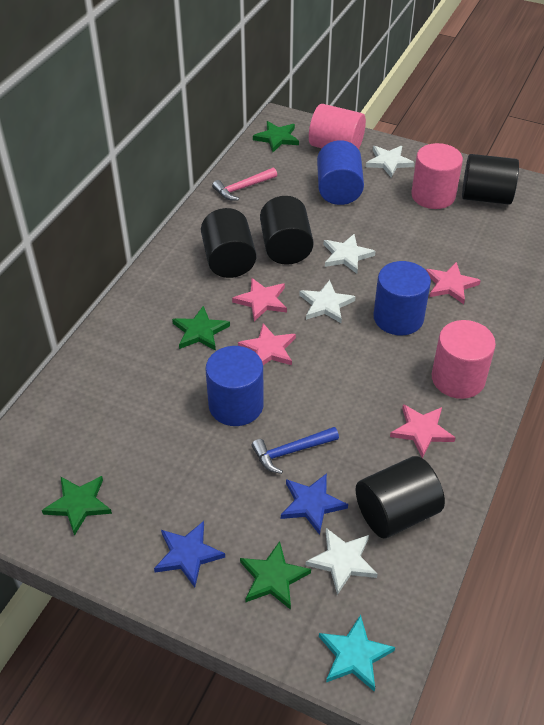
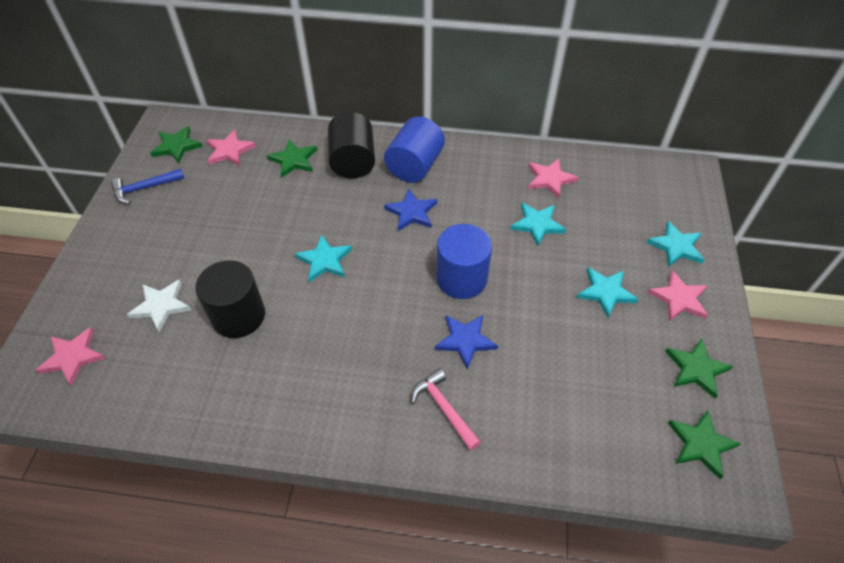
black cylinder: 4 -> 2
blue cylinder: 3 -> 2
pink cylinder: 3 -> 0
turquoise star: 1 -> 4
white star: 4 -> 1

